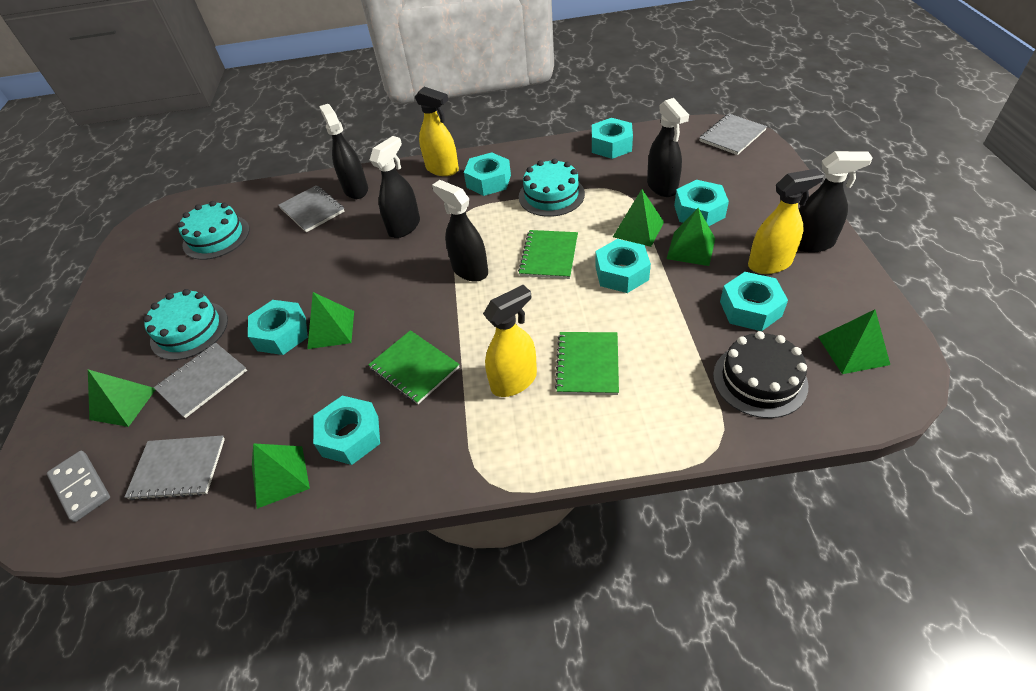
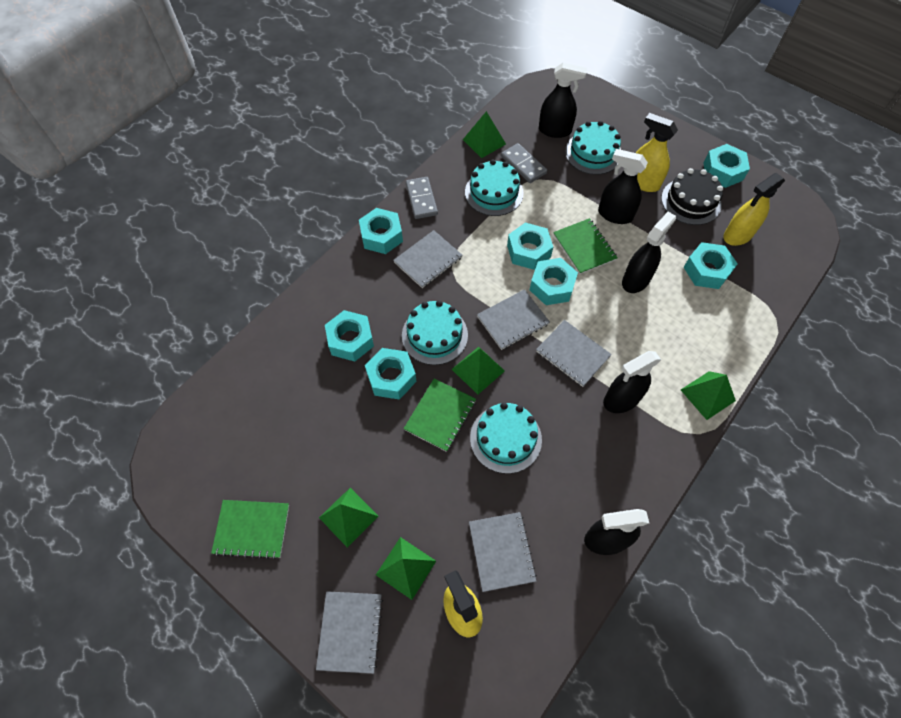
green pyramid: 6 -> 5
grey domino: 1 -> 2
grey notebook: 4 -> 5
turquoise cake: 3 -> 4

